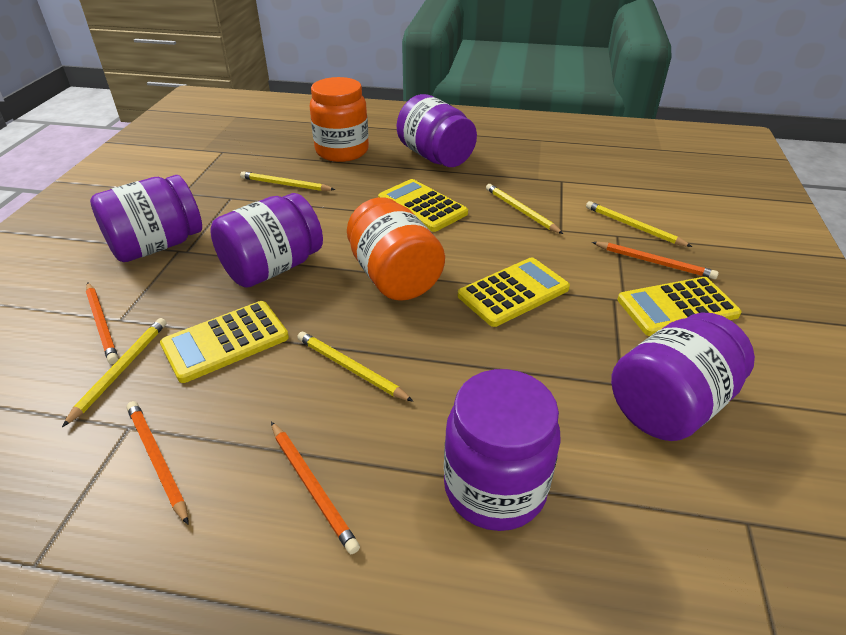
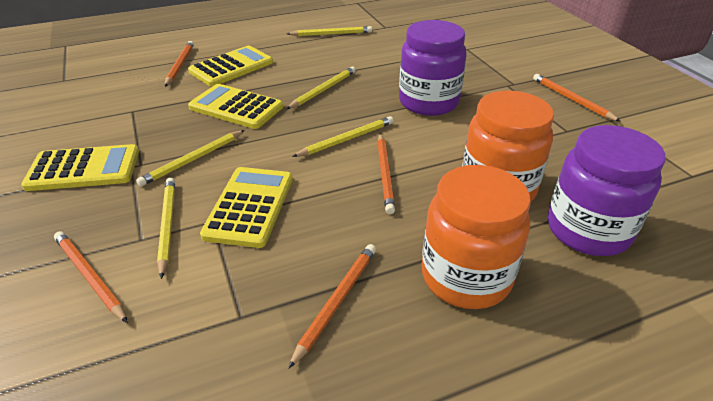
orange pencil: 4 -> 5
purple jar: 5 -> 2

